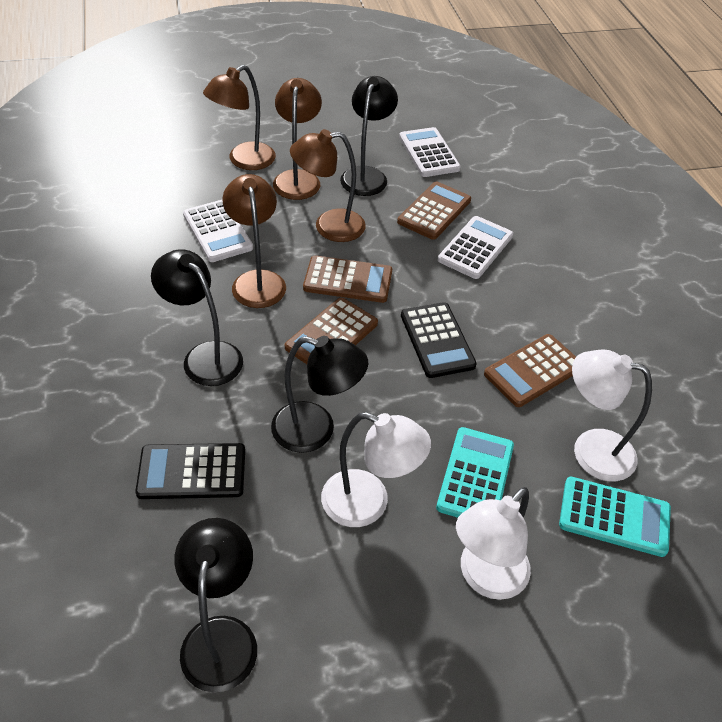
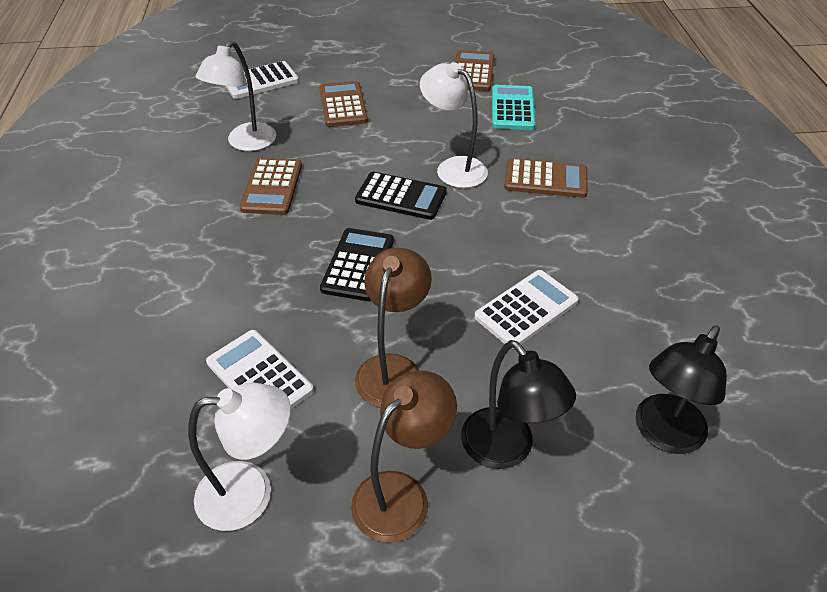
black lamp: 4 -> 2
brown lamp: 4 -> 2
turquoise calculator: 2 -> 1

